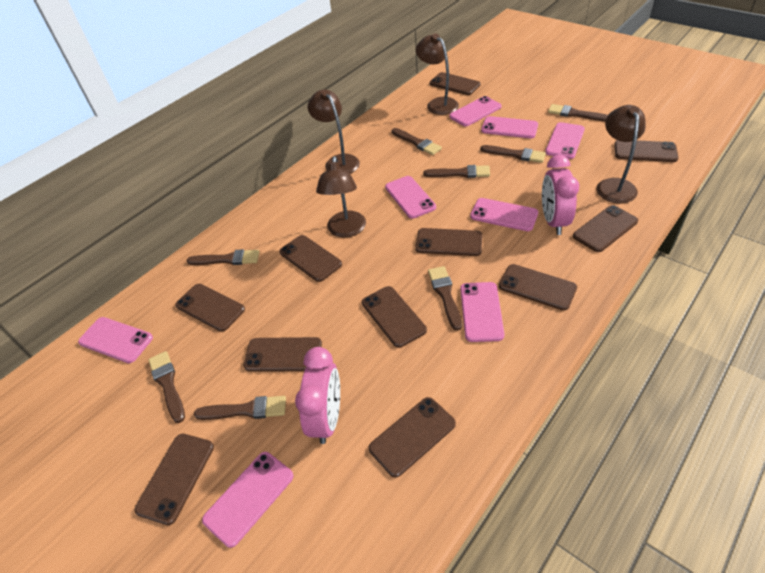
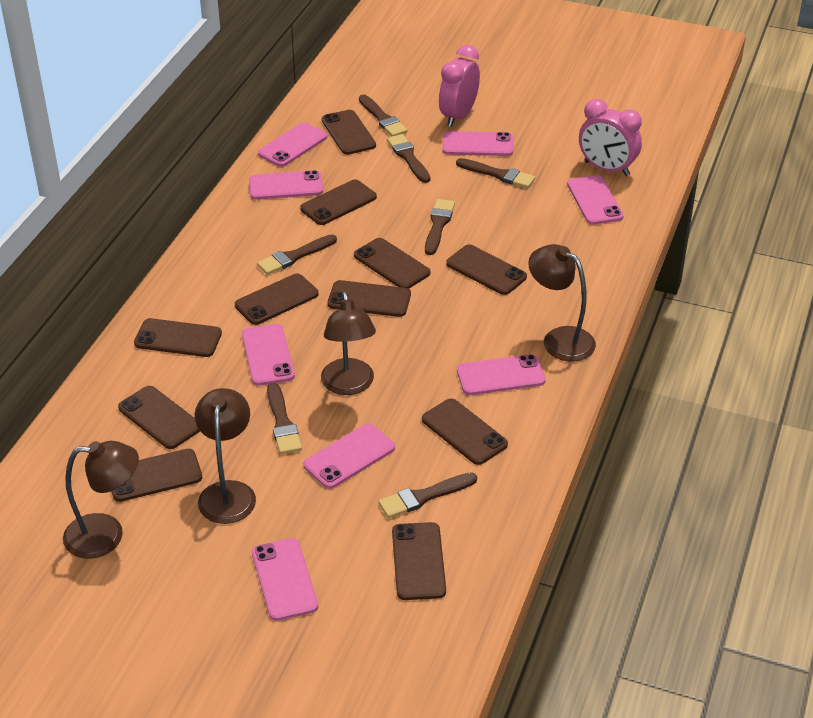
brown brush: 8 -> 7

